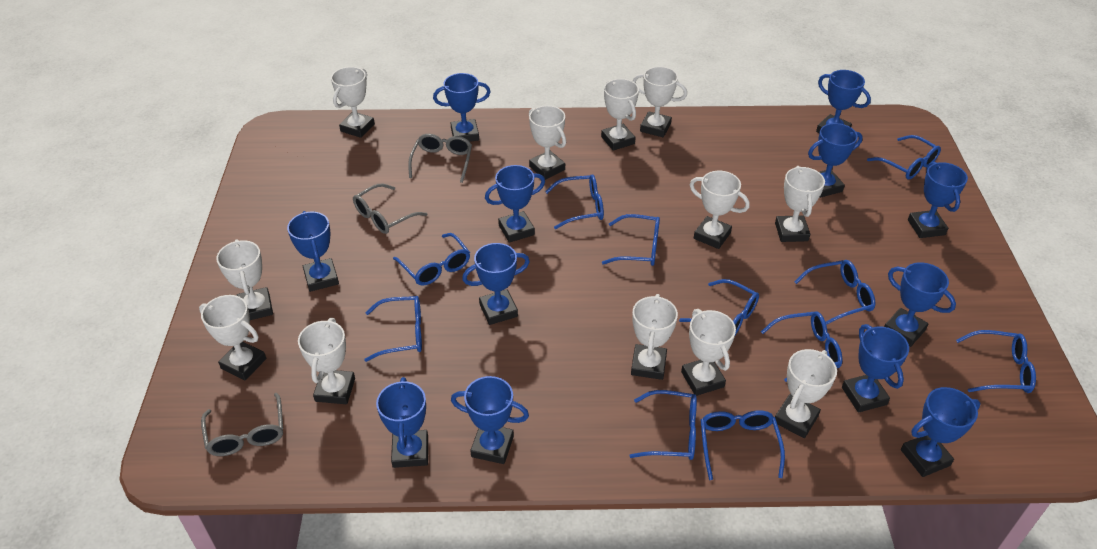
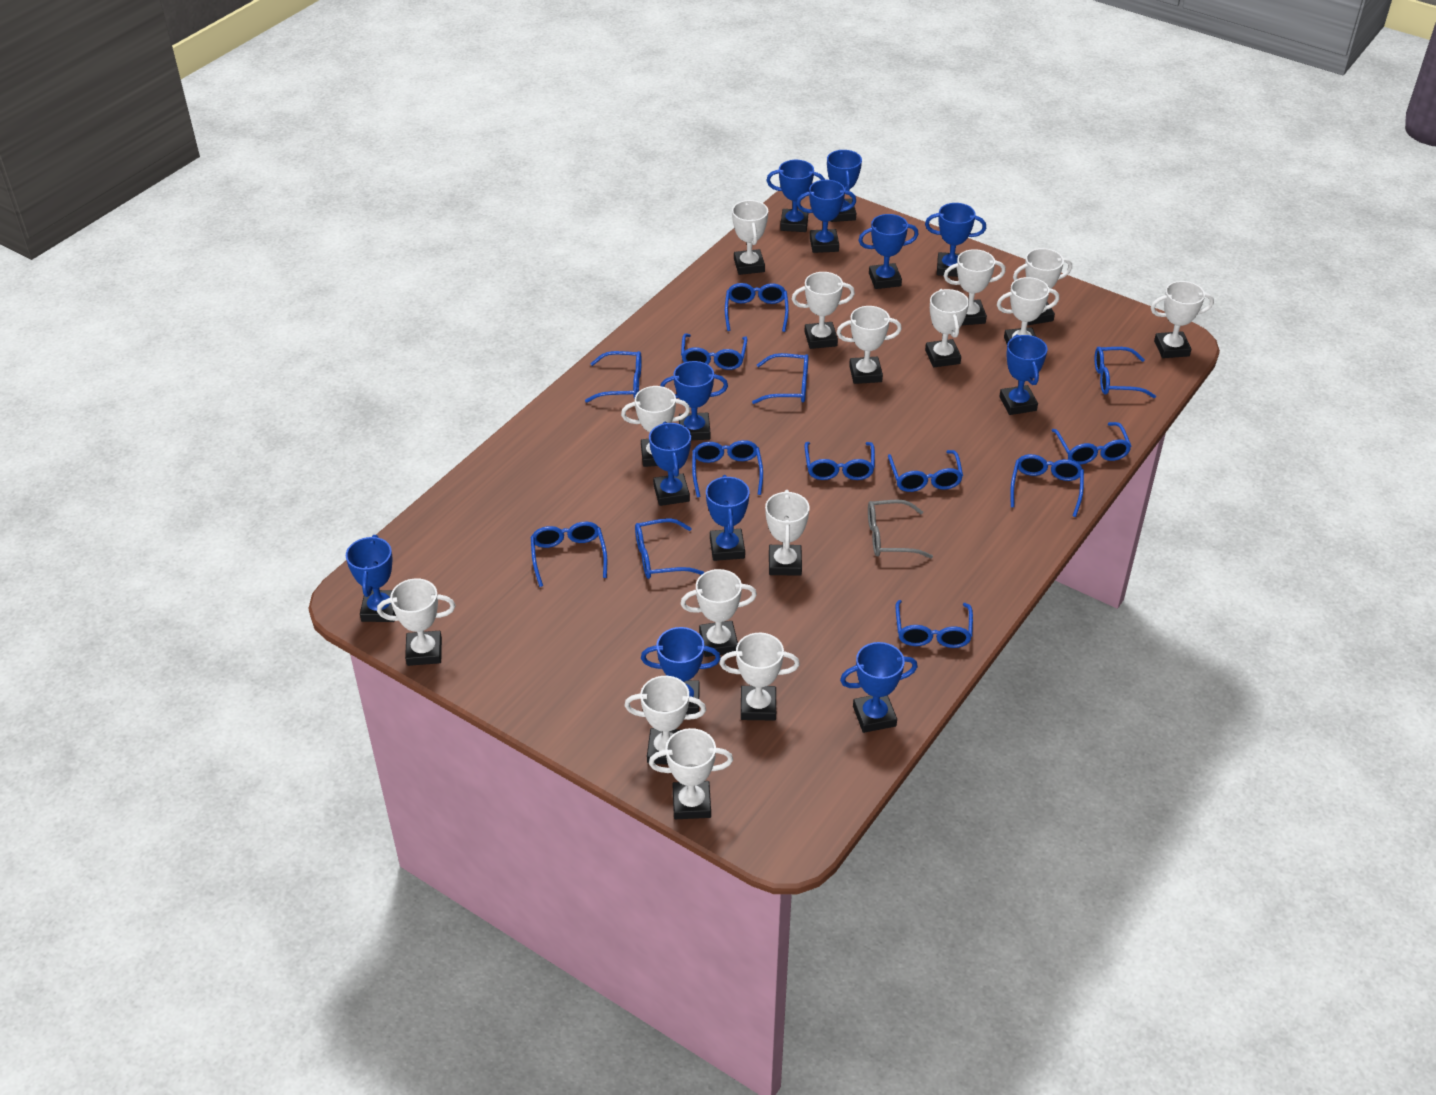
blue glasses: 11 -> 13
grey glasses: 3 -> 1
white trophy: 12 -> 15

